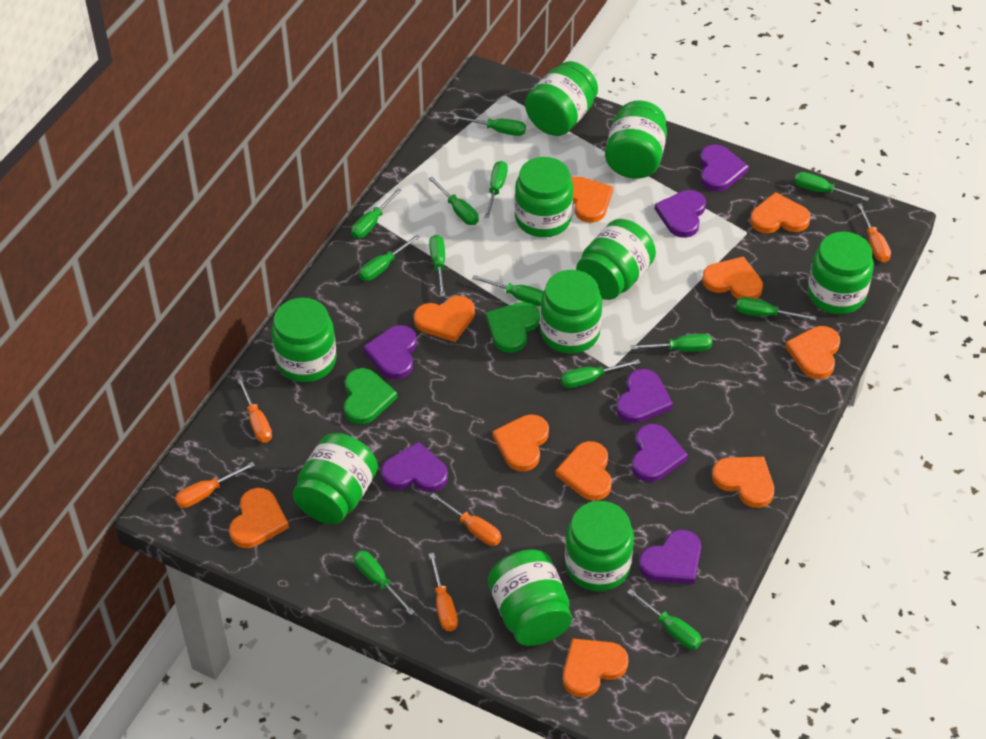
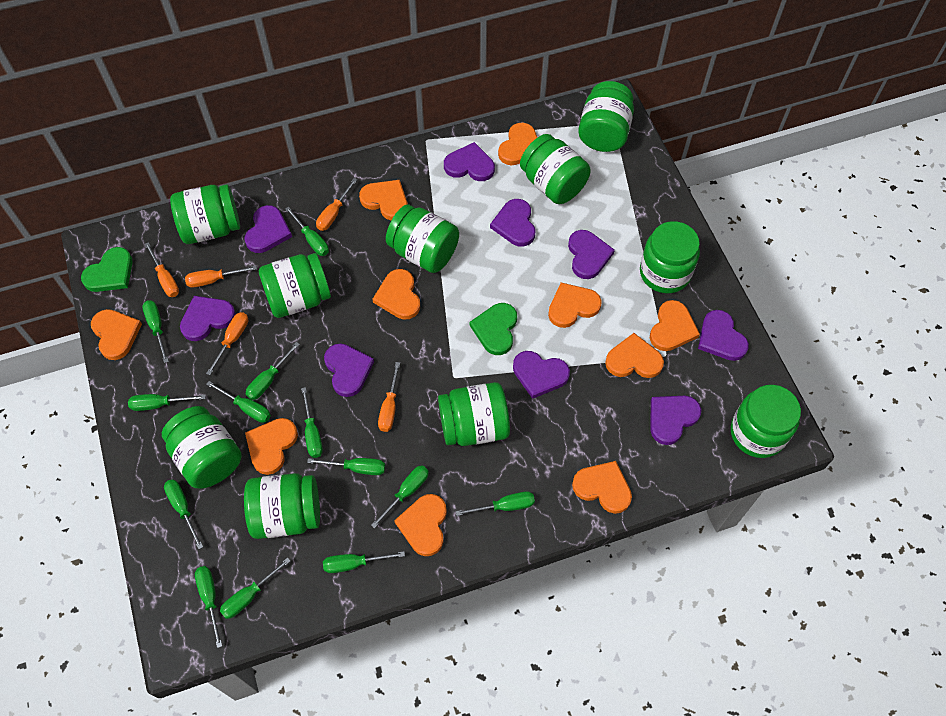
purple heart: 7 -> 9

